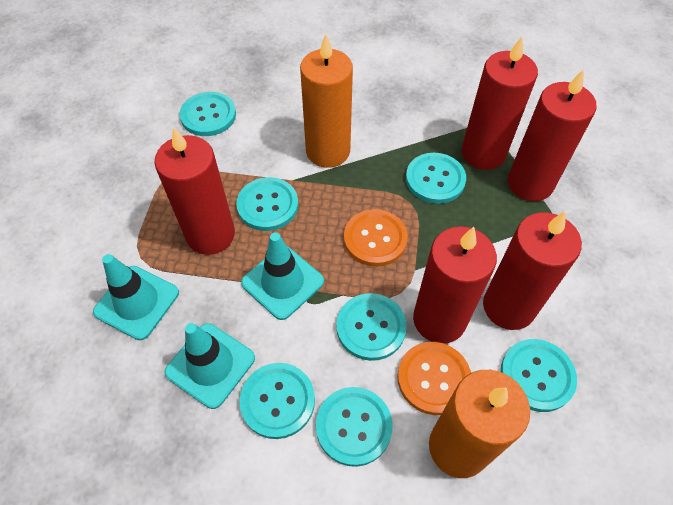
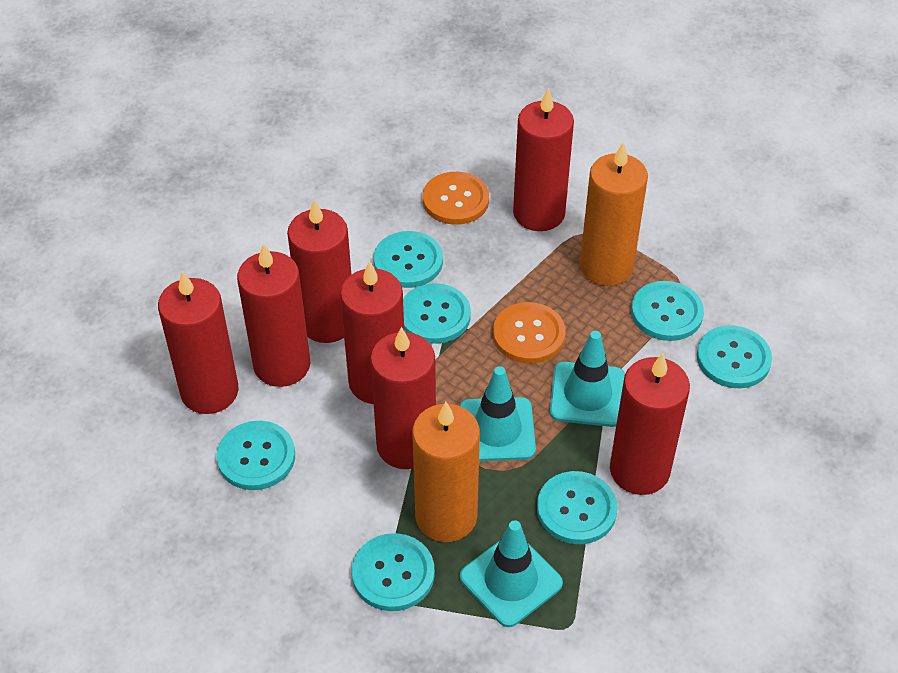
red candle: 5 -> 7

